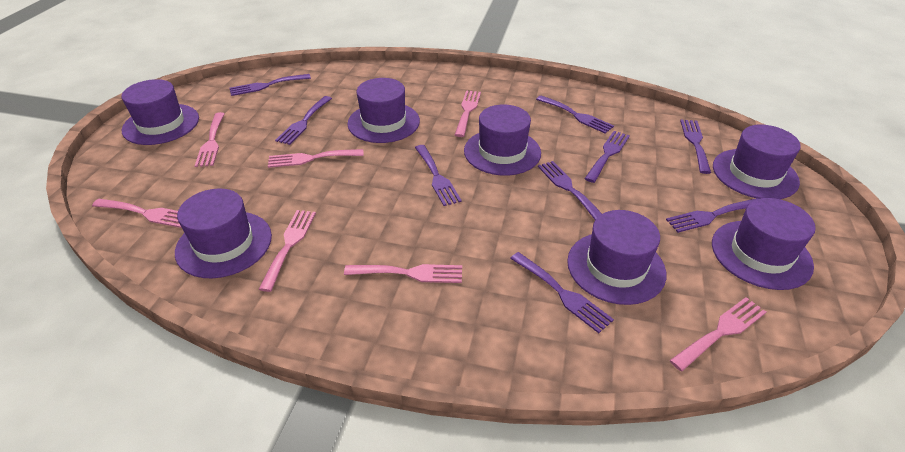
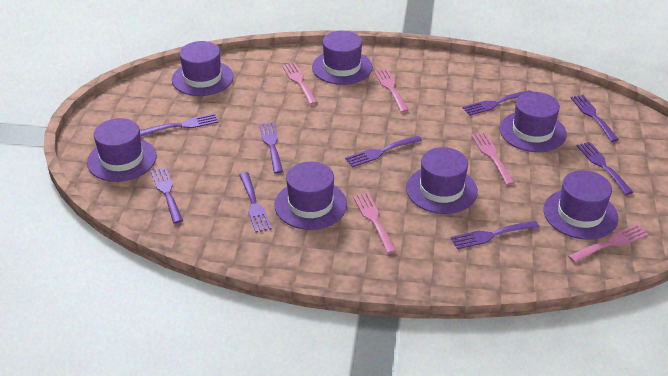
pink fork: 7 -> 5

